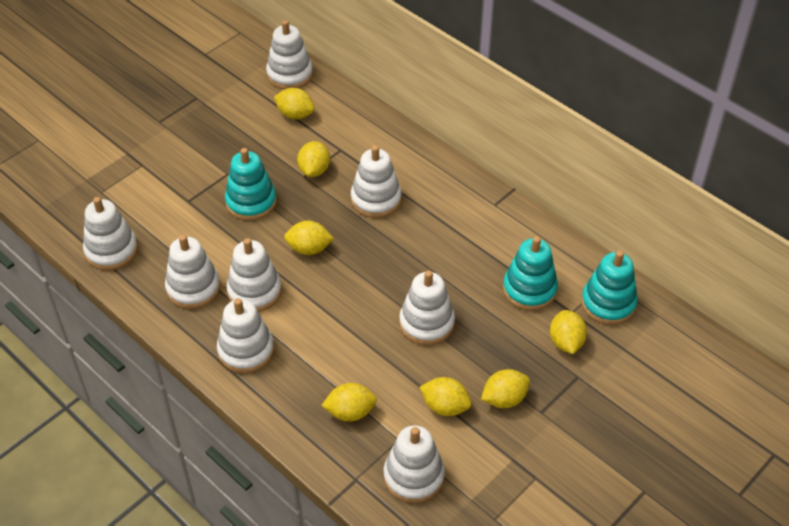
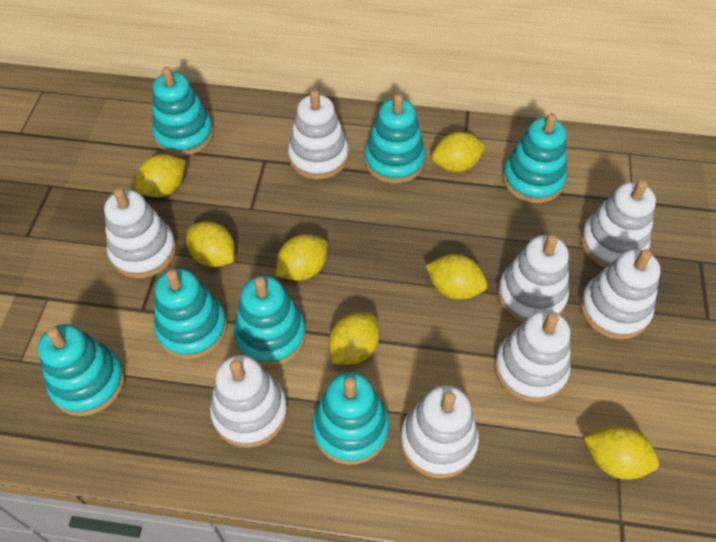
turquoise stacking toy: 3 -> 7

